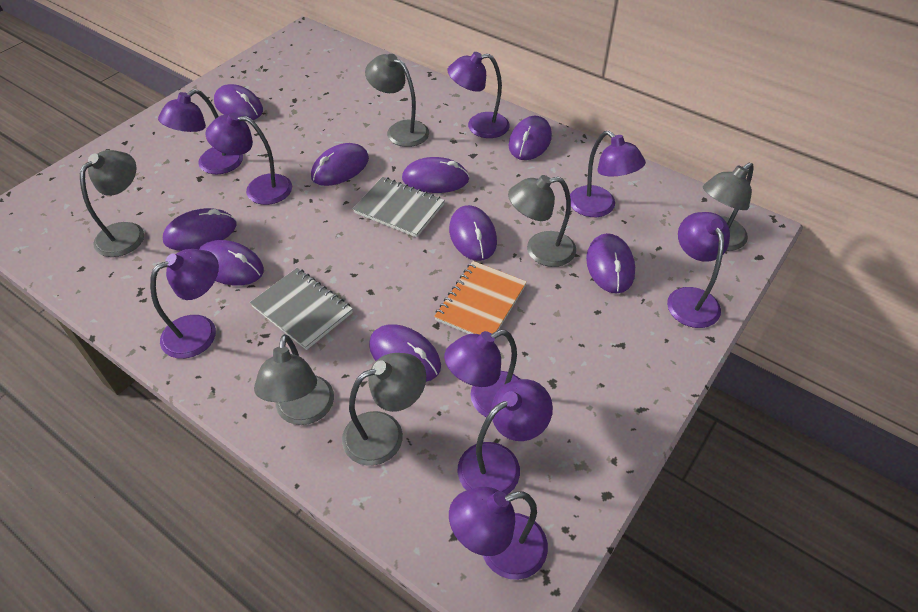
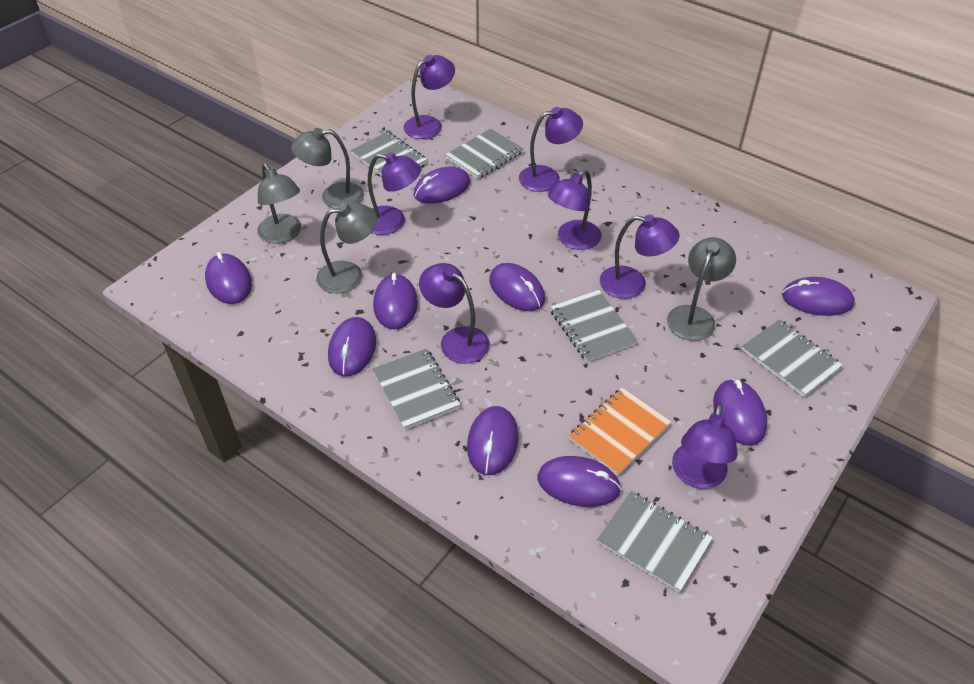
grey lamp: 6 -> 4
grey notebook: 2 -> 6
purple lamp: 9 -> 7

